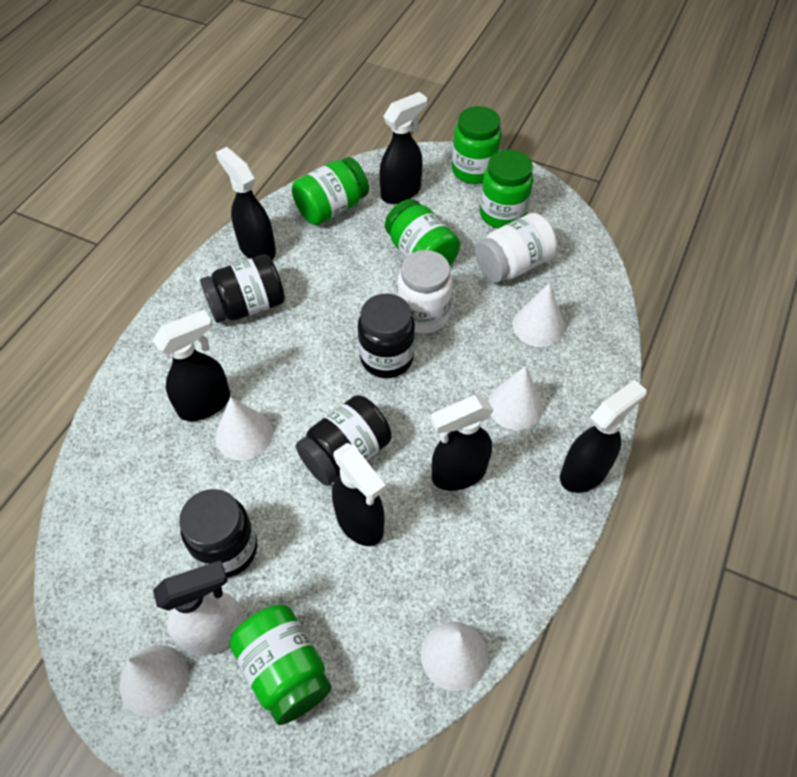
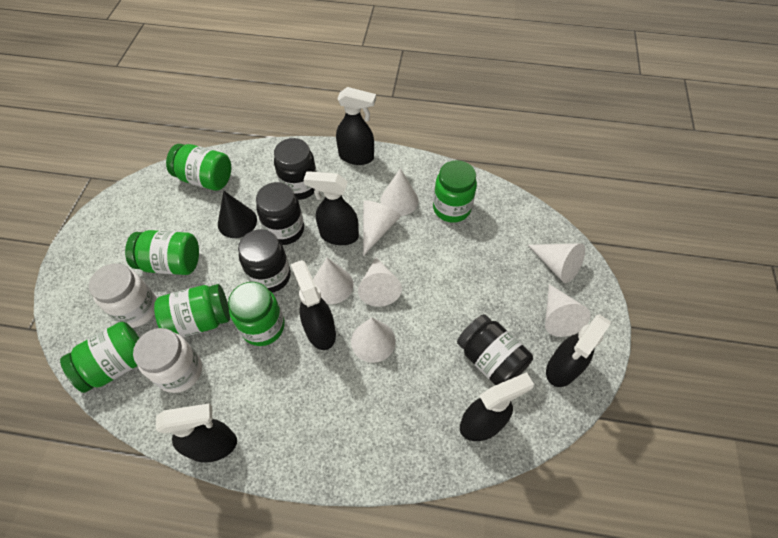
black cone: 0 -> 1
green jar: 5 -> 6
white cone: 5 -> 7
white spray bottle: 1 -> 0

